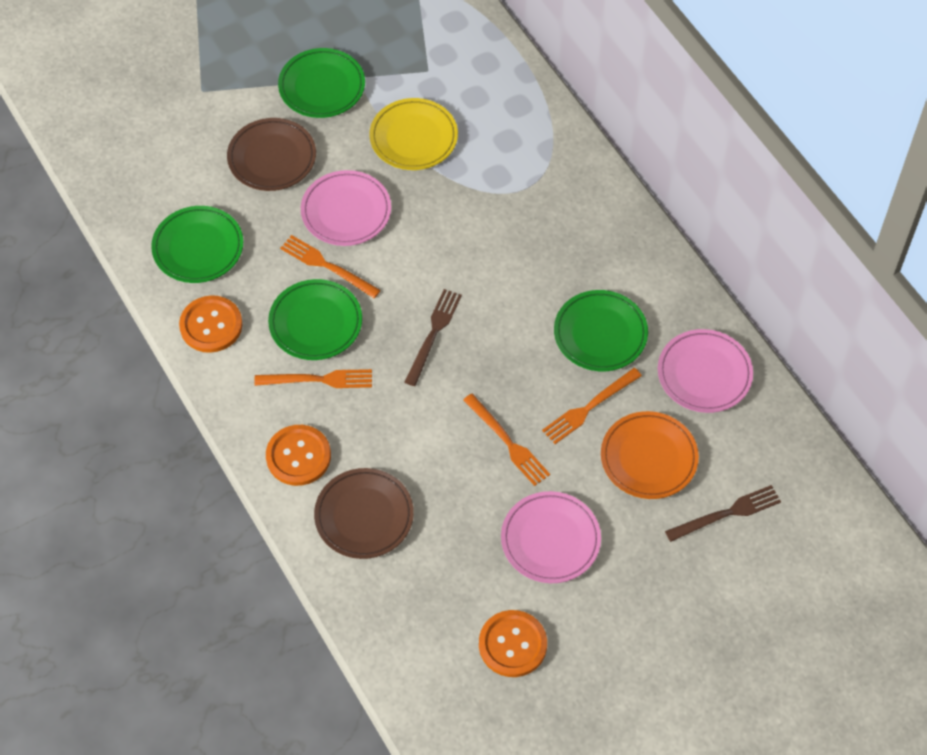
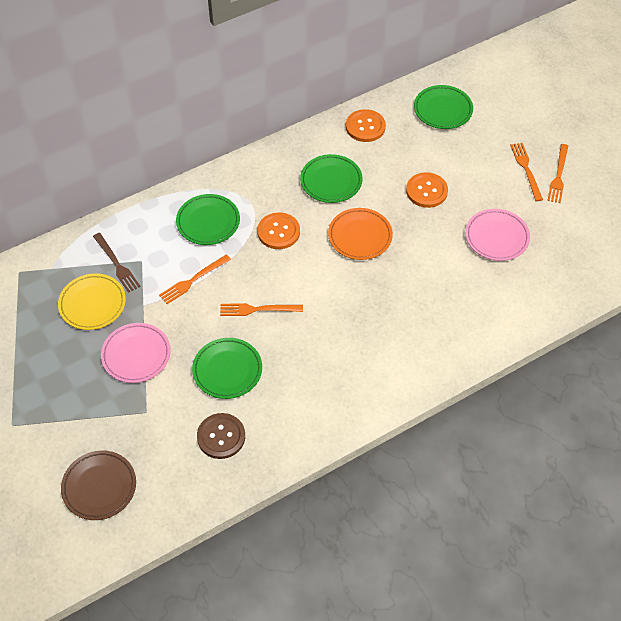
brown button: 0 -> 1
brown fork: 2 -> 1
brown plate: 2 -> 1
pink plate: 3 -> 2

